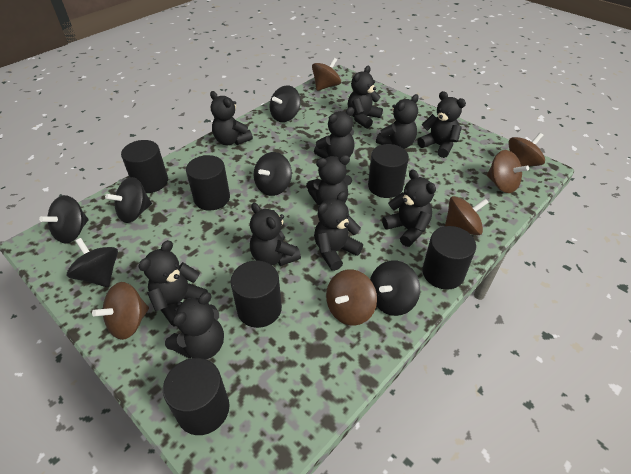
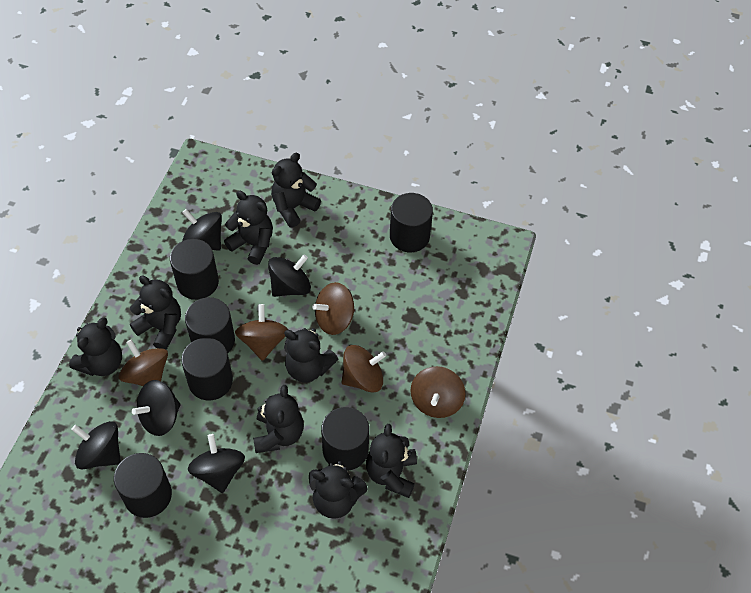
black spinning top: 6 -> 5
black teddy bear: 11 -> 8
brown spinning top: 6 -> 5

